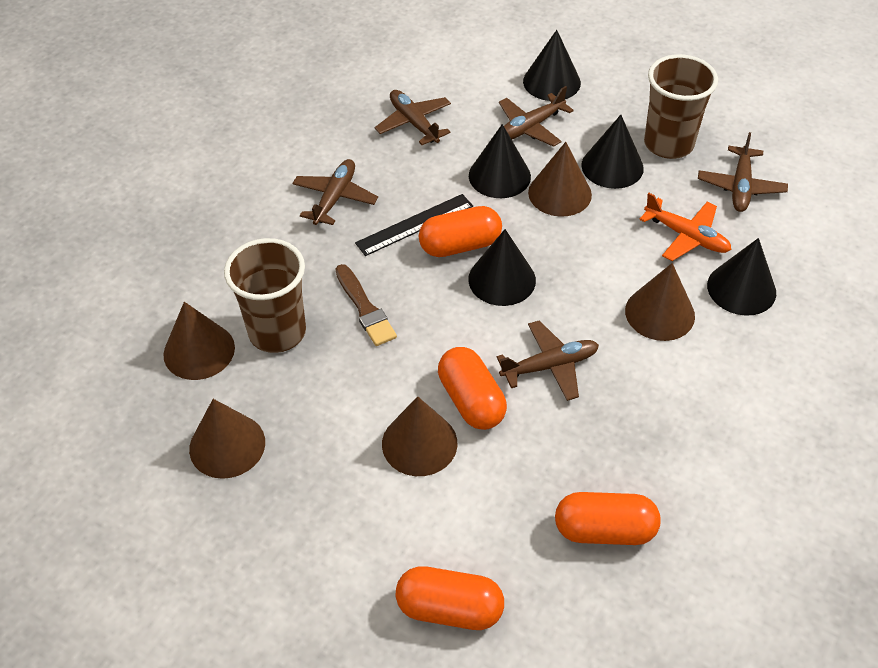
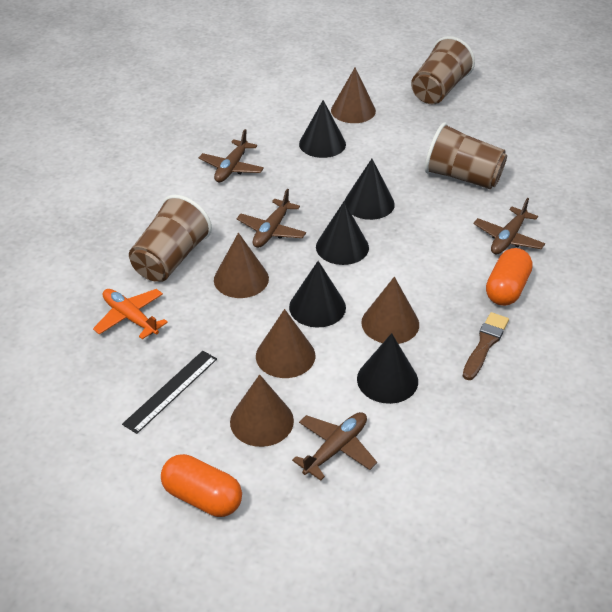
brown cup: 2 -> 3
brown plane: 5 -> 4
orange capsule: 4 -> 2

